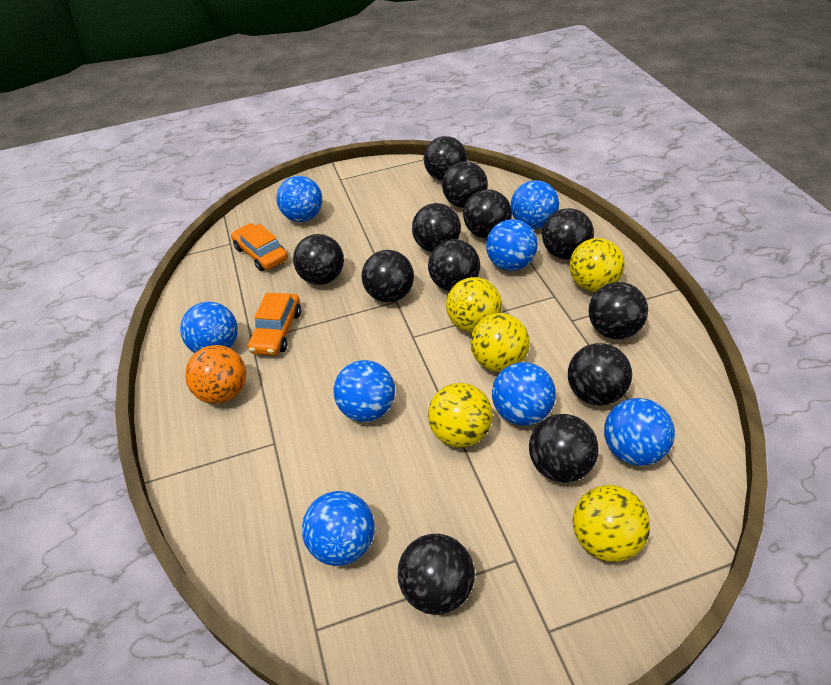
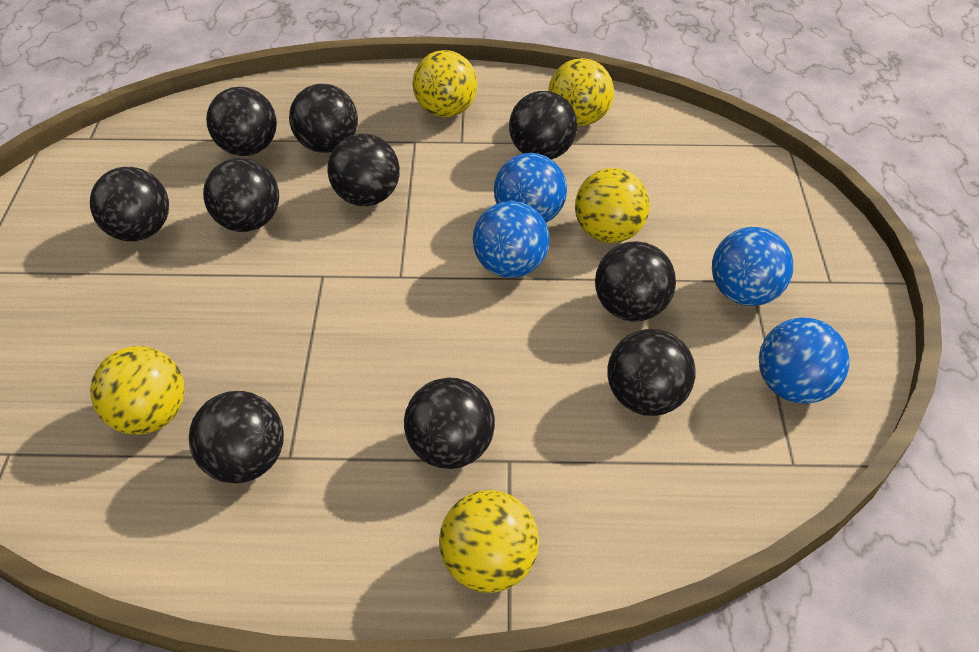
black ball: 12 -> 10
blue ball: 8 -> 4
orange ball: 1 -> 0
orange car: 2 -> 0

